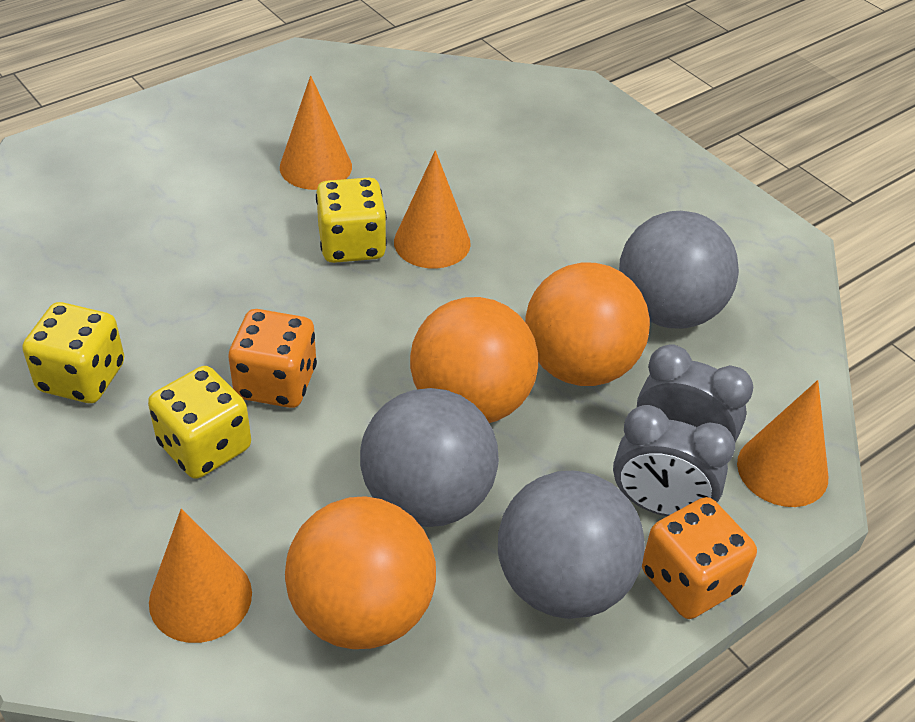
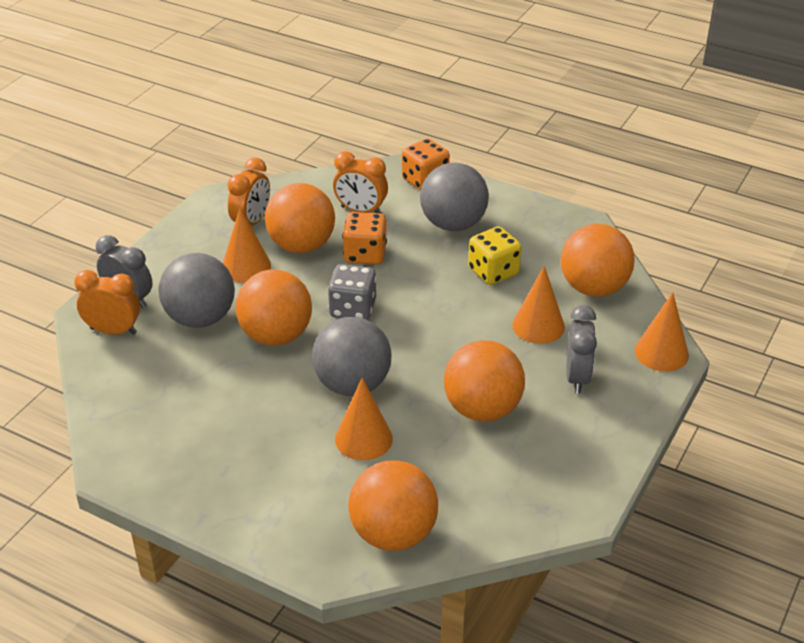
grey dice: 0 -> 1
orange ball: 3 -> 5
orange clock: 0 -> 3
yellow dice: 3 -> 1

